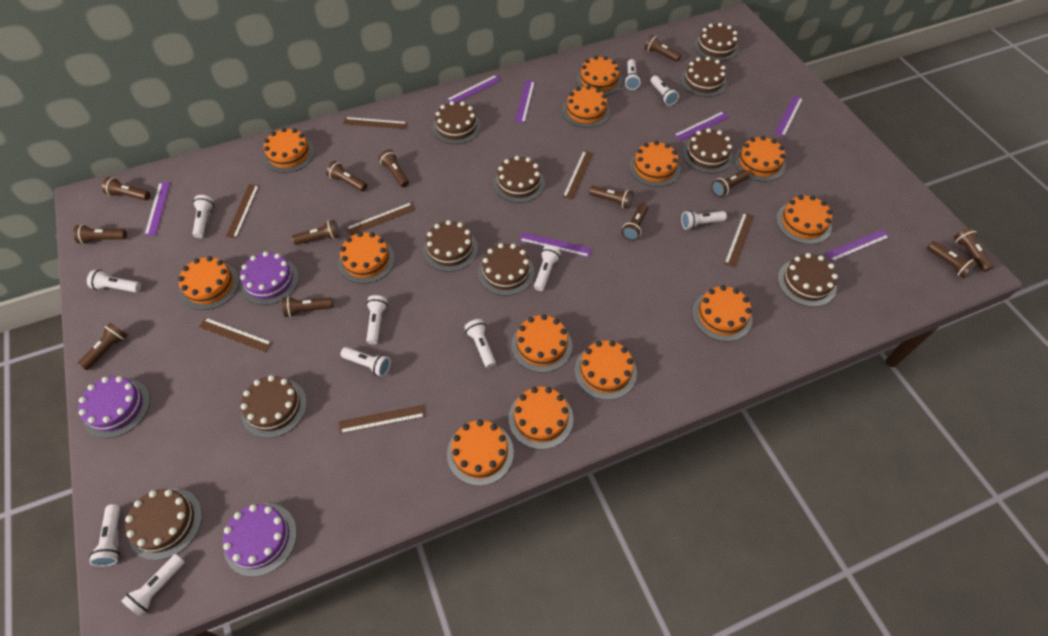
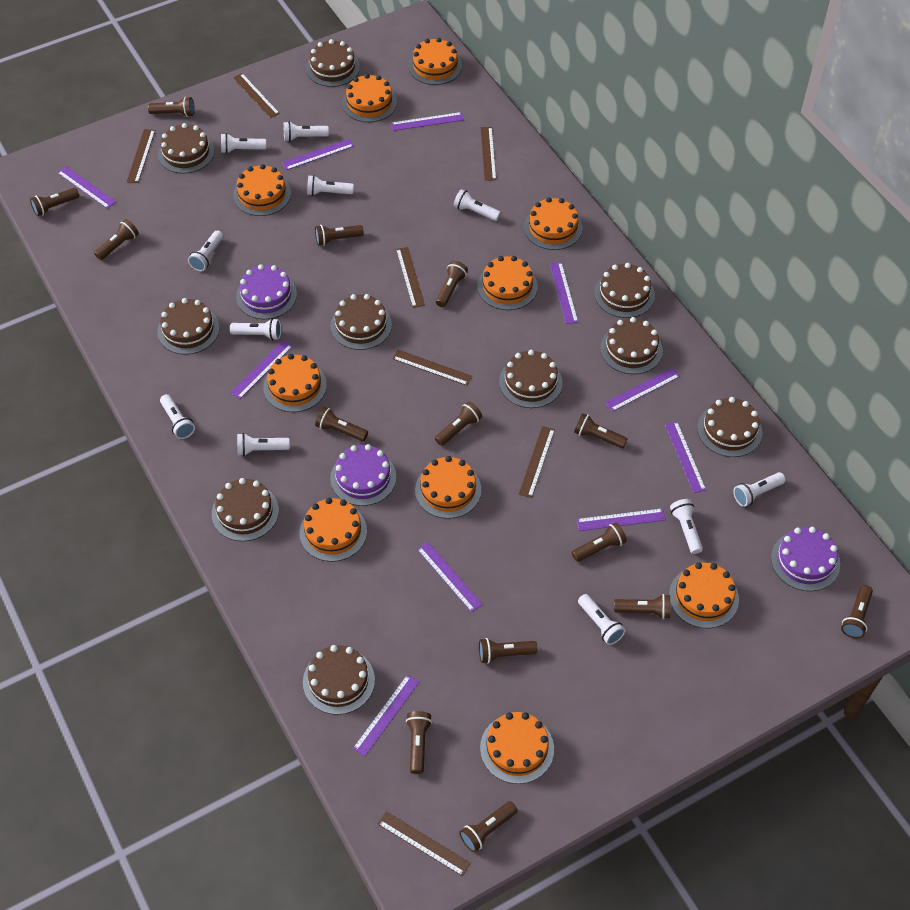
brown flashlight: 13 -> 14
orange cake: 13 -> 10
purple ruler: 7 -> 10

